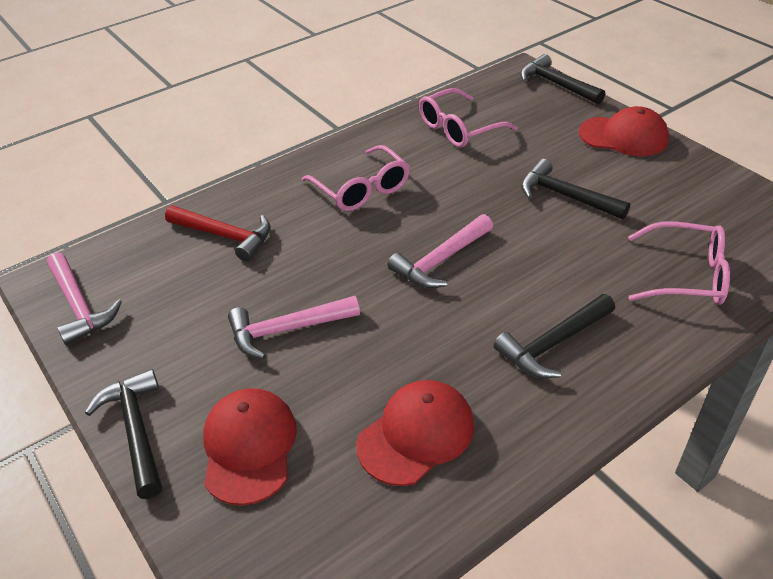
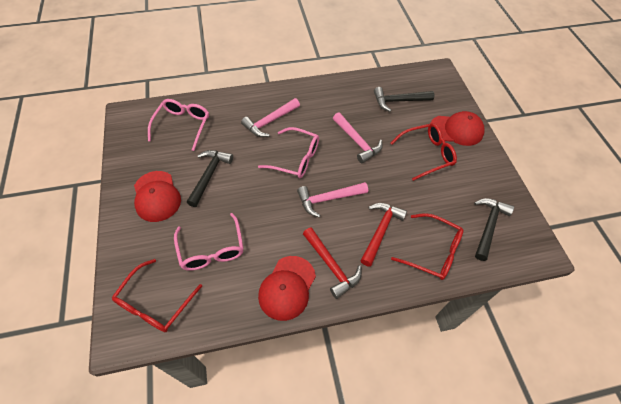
black hammer: 4 -> 3
red glasses: 0 -> 3
red hammer: 1 -> 2

